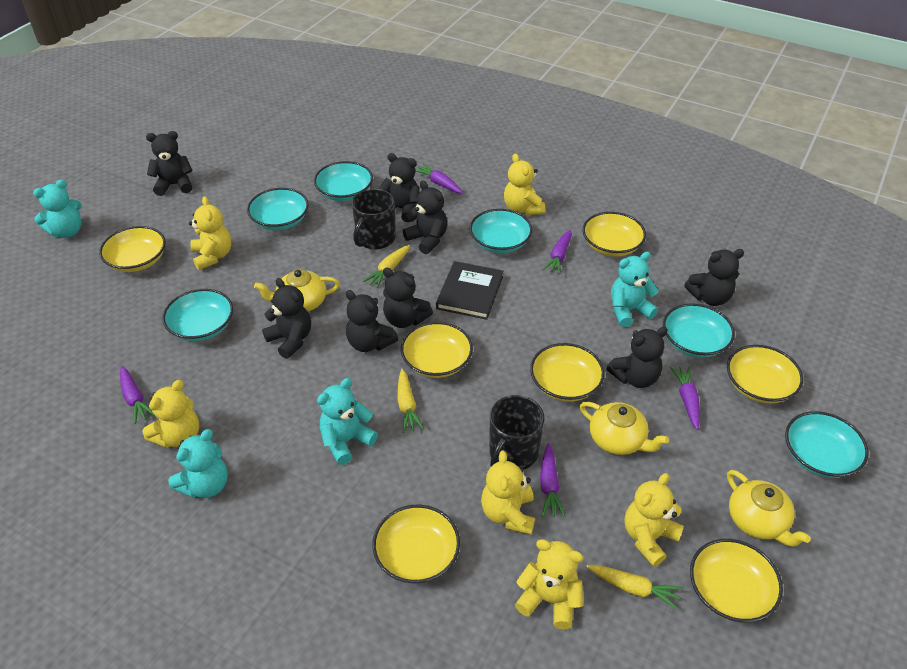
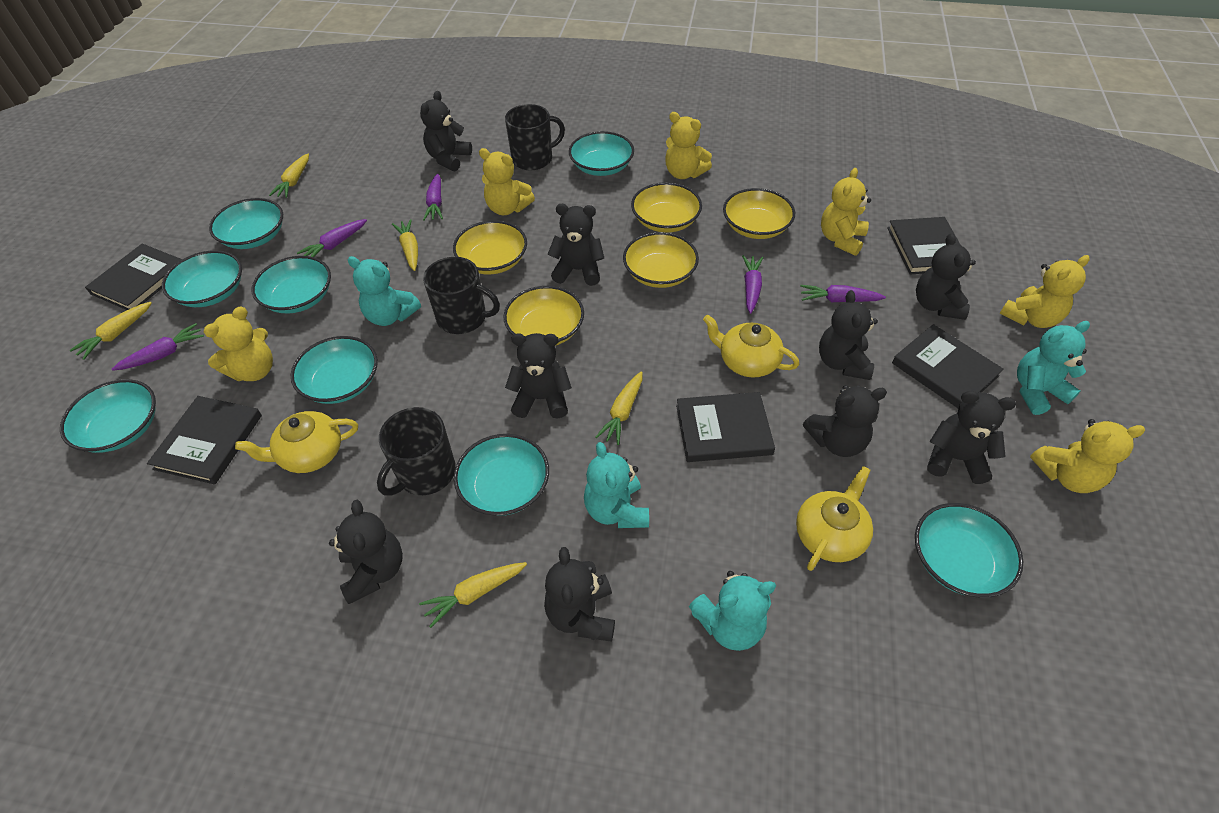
black book: 1 -> 5
black mug: 2 -> 3
black teddy bear: 8 -> 9
turquoise bowl: 6 -> 8
yellow bowl: 7 -> 5
yellow carrot: 3 -> 5

